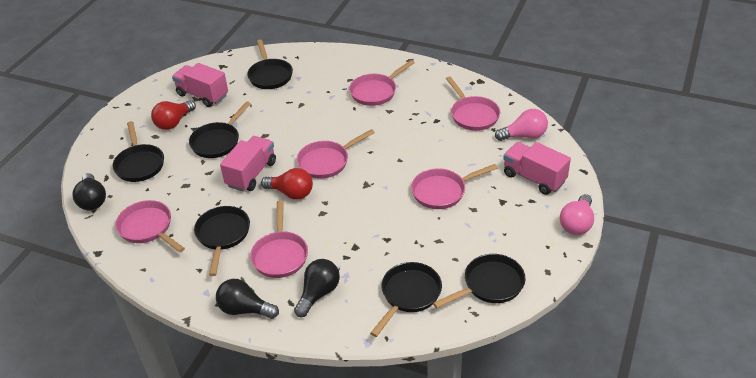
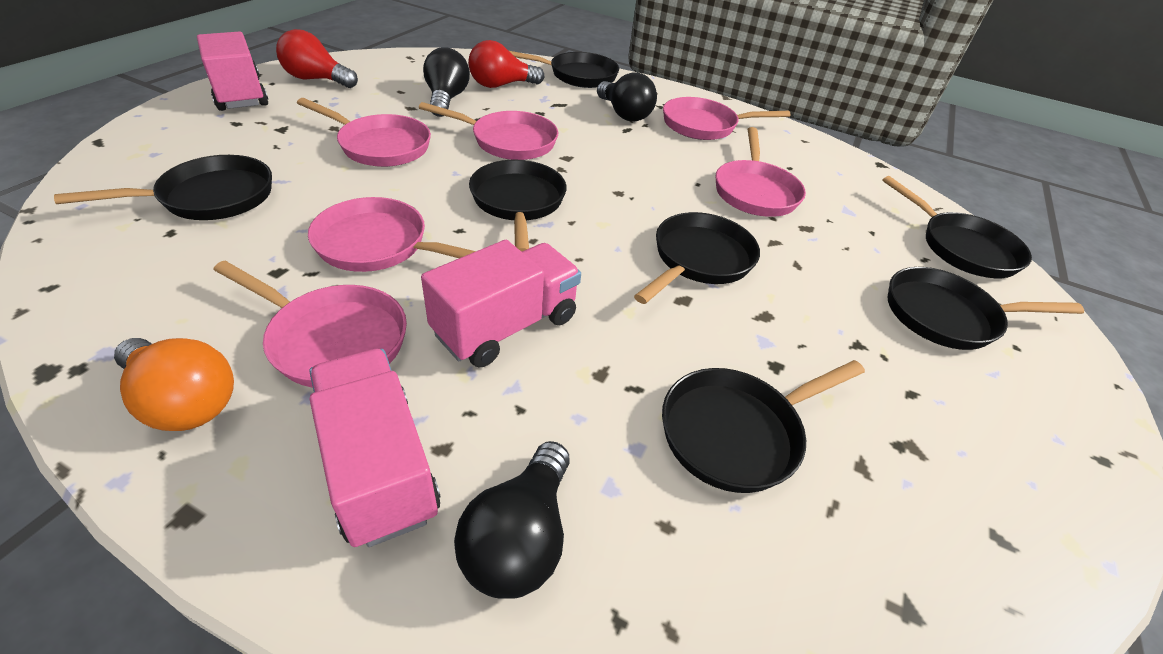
black pan: 6 -> 7
orange light bulb: 0 -> 1
pink light bulb: 2 -> 0

